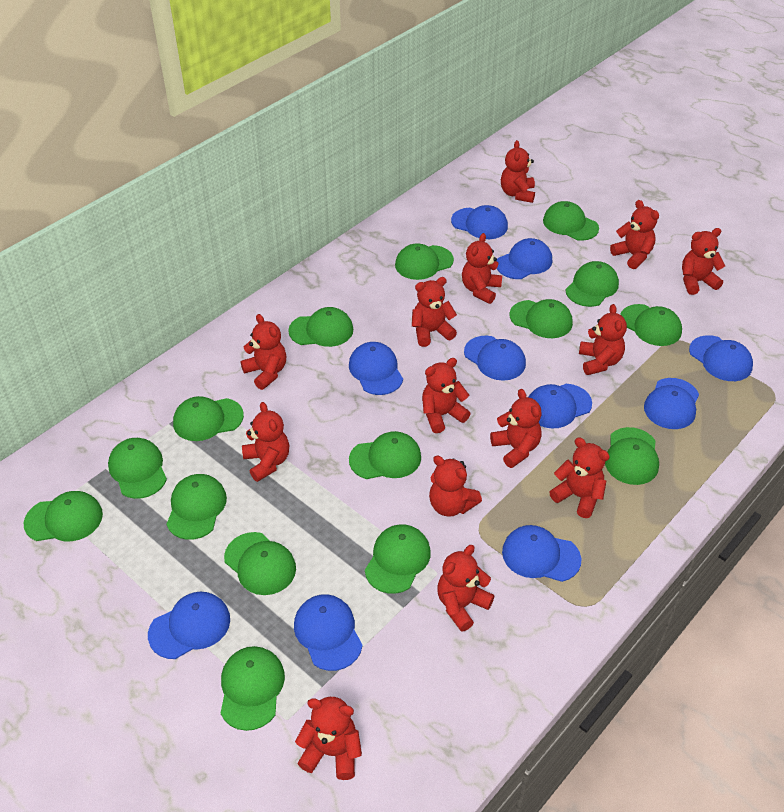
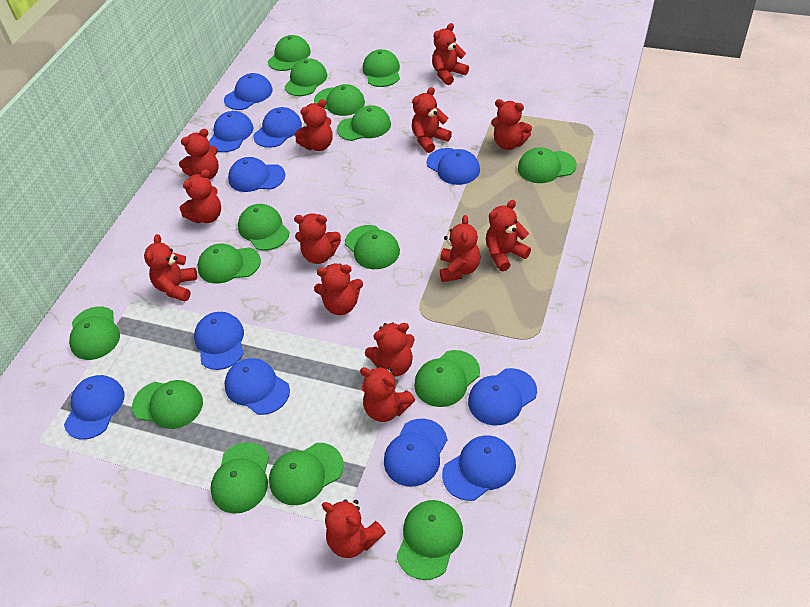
blue cap: 10 -> 11

